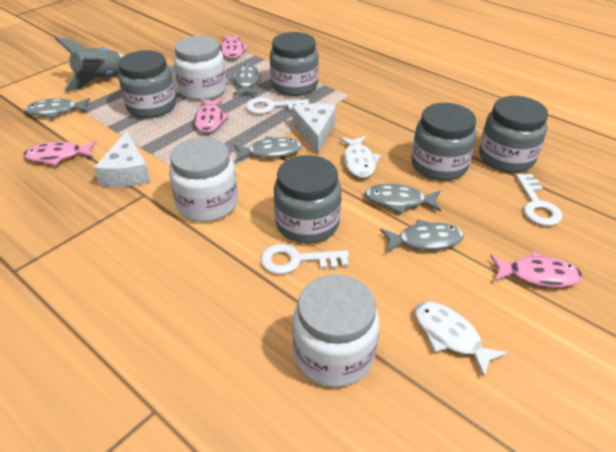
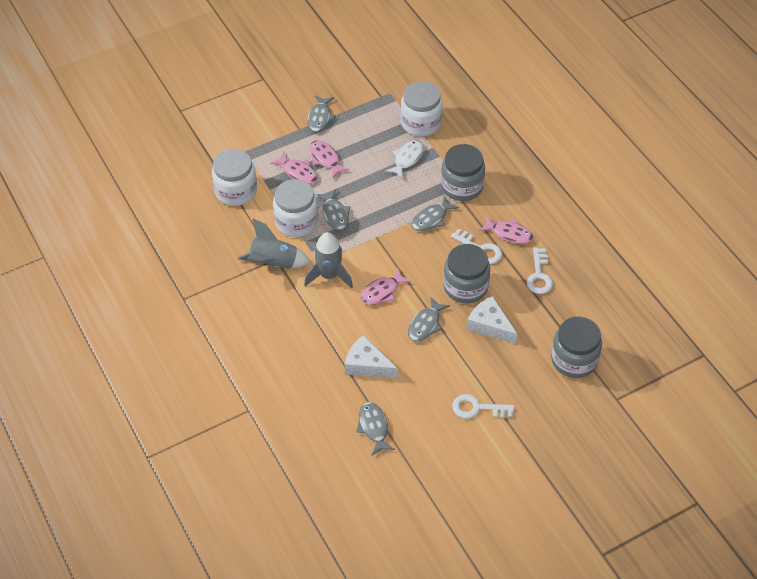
grey jar: 5 -> 3
grey rocket: 1 -> 2
white fish: 2 -> 1

